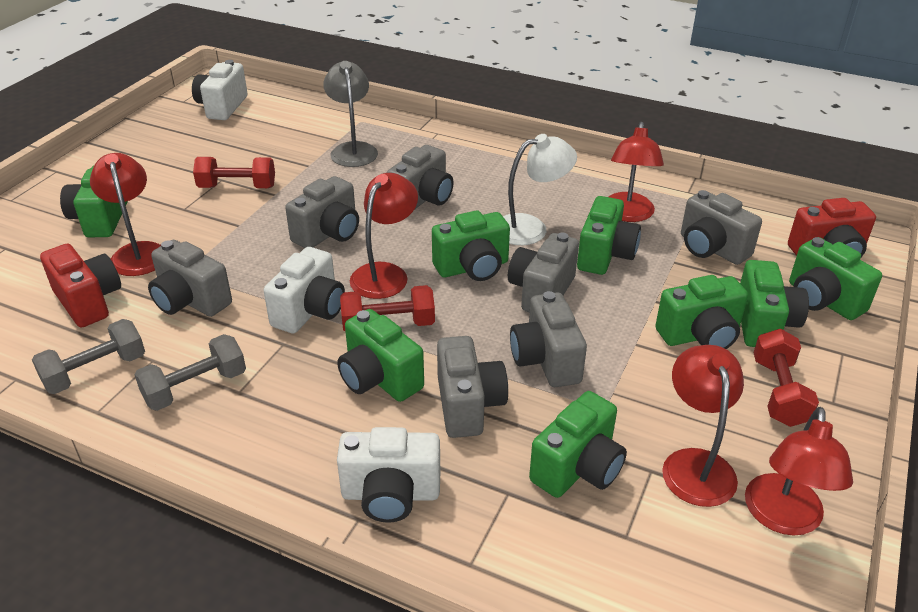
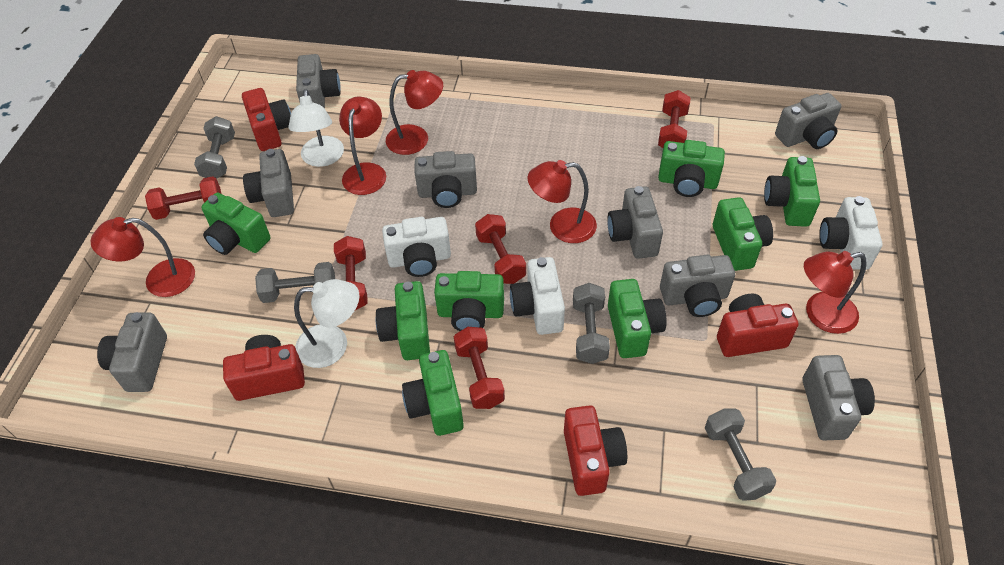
grey camera: 7 -> 8
grey dumbbell: 2 -> 4
grey lamp: 1 -> 0
red camera: 2 -> 4
red dumbbell: 3 -> 5
white lamp: 1 -> 2

